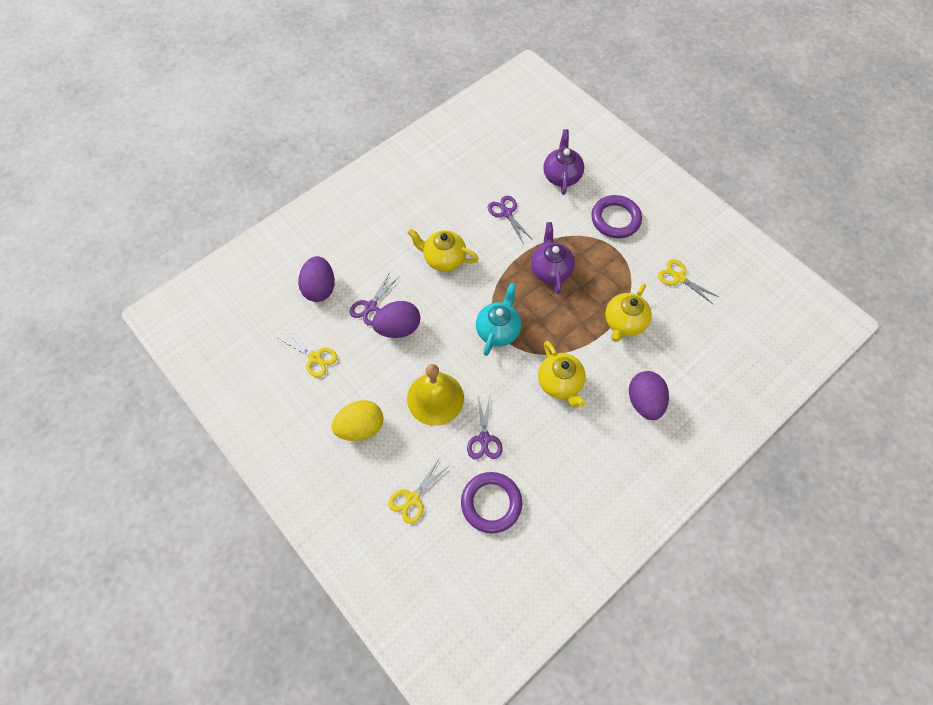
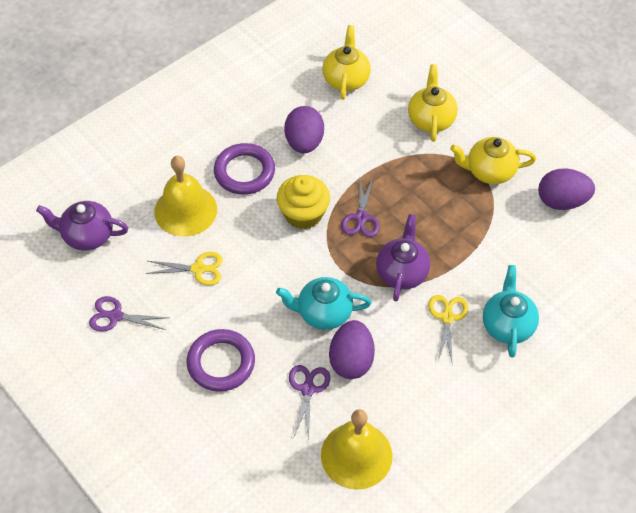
turquoise teapot: 1 -> 2
yellow bell: 1 -> 2
yellow cupcake: 0 -> 1
yellow egg: 1 -> 0
yellow scissors: 3 -> 2

